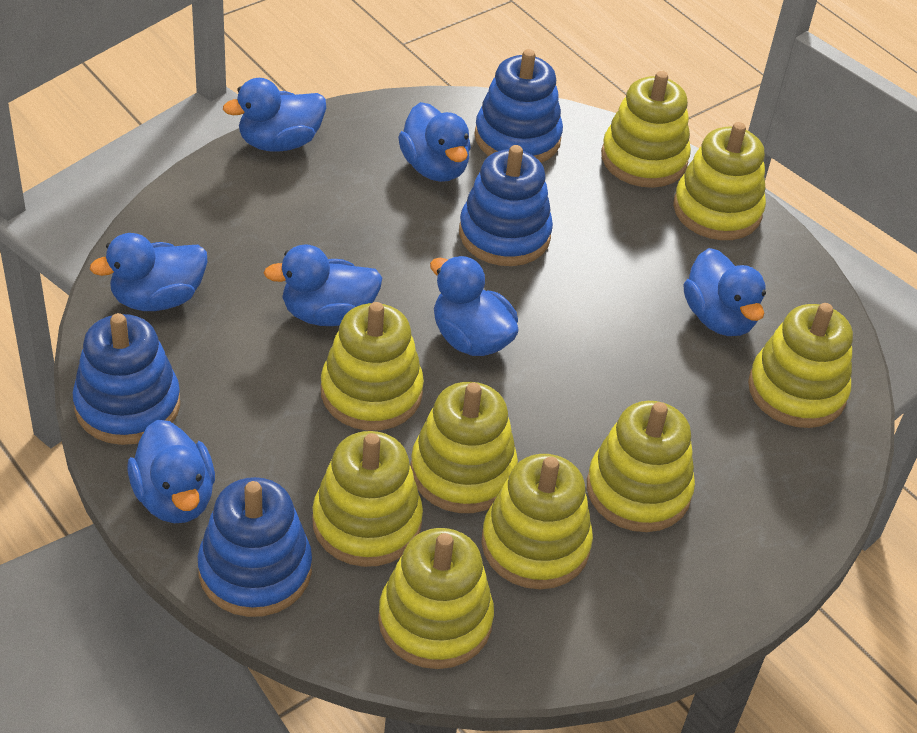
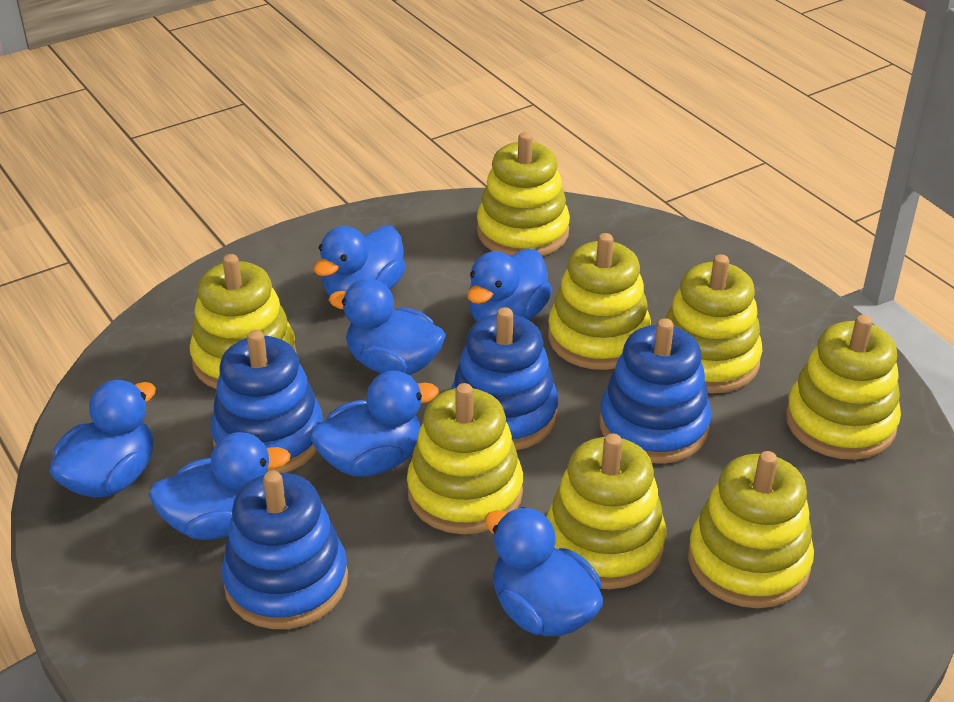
yellow stacking toy: 9 -> 8

